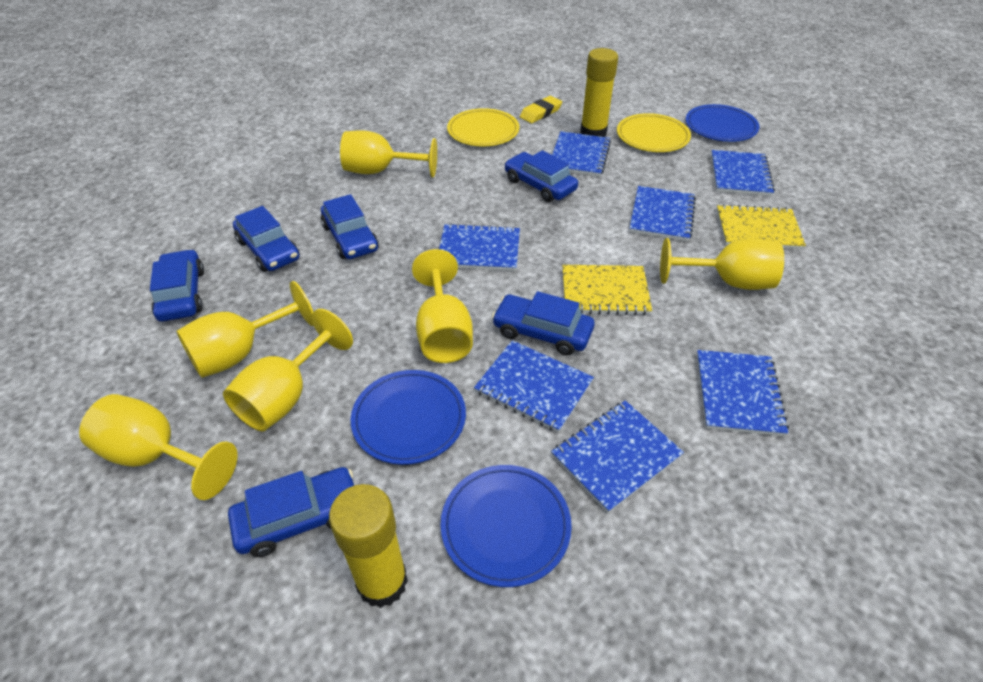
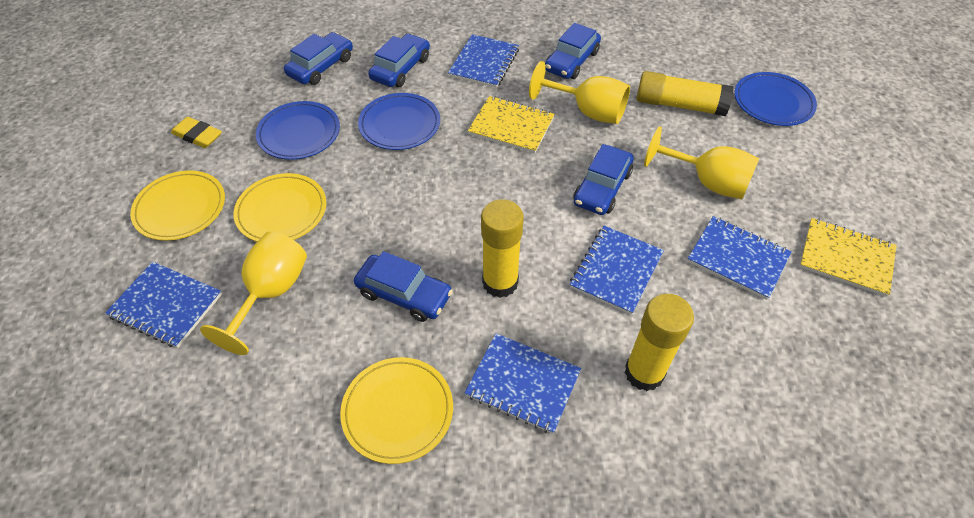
blue car: 6 -> 5
blue notebook: 7 -> 5
yellow glue stick: 2 -> 3
yellow goblet: 6 -> 3
yellow plate: 2 -> 3

